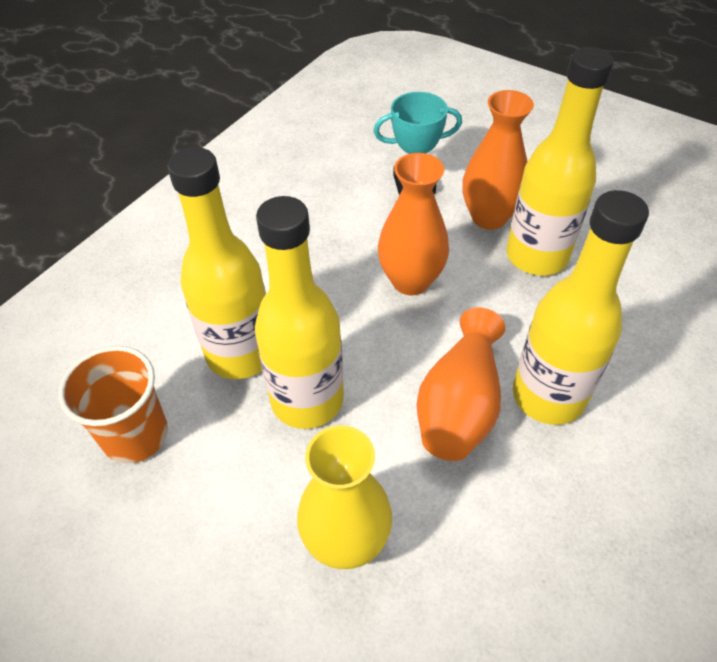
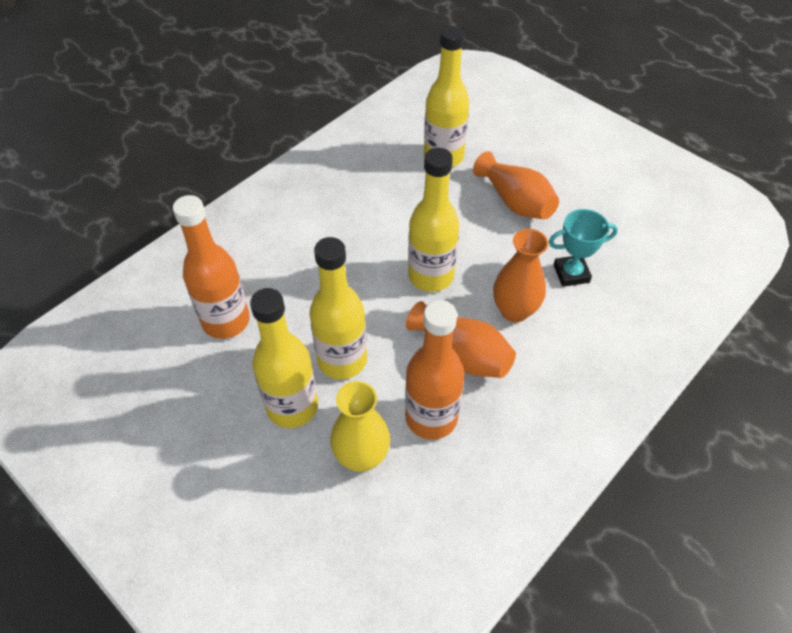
orange bottle: 0 -> 2
orange cup: 1 -> 0

